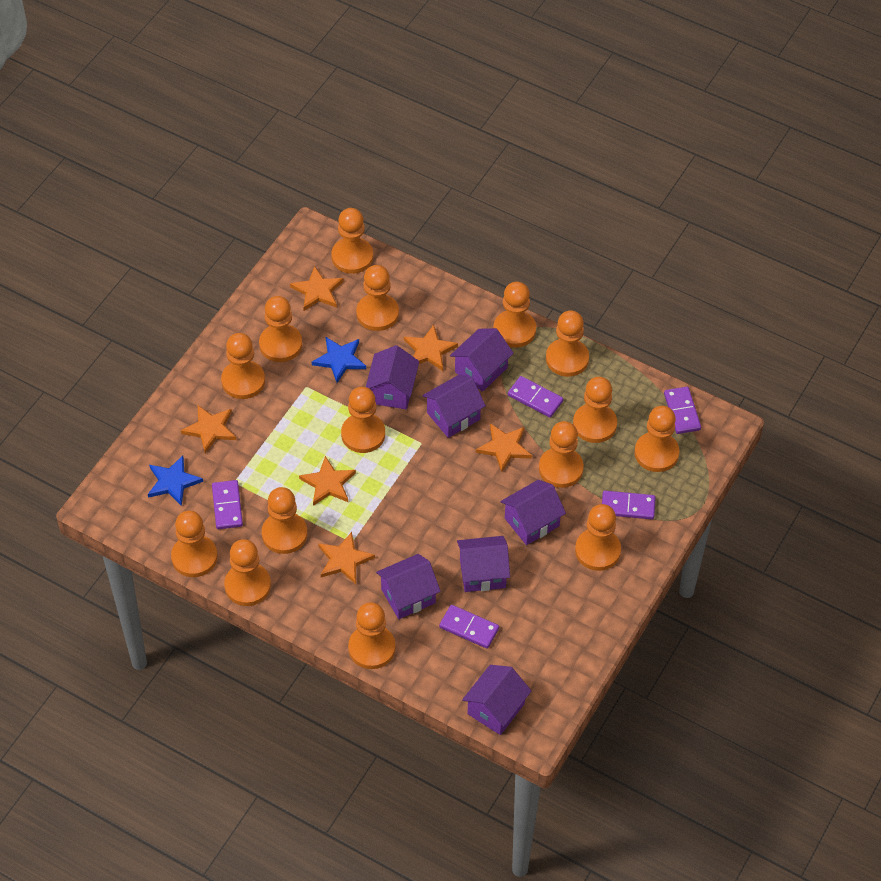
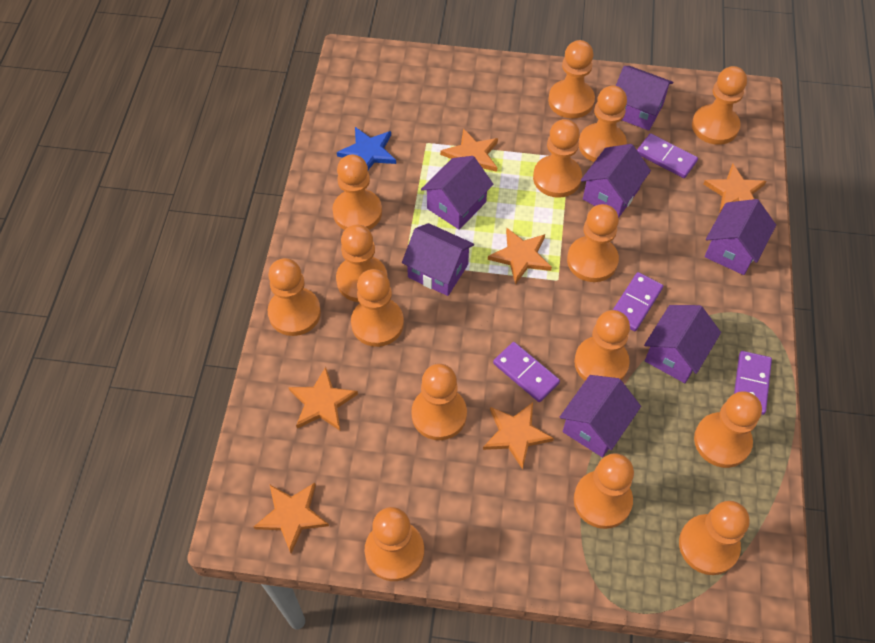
blue star: 2 -> 1
purple domino: 5 -> 4

